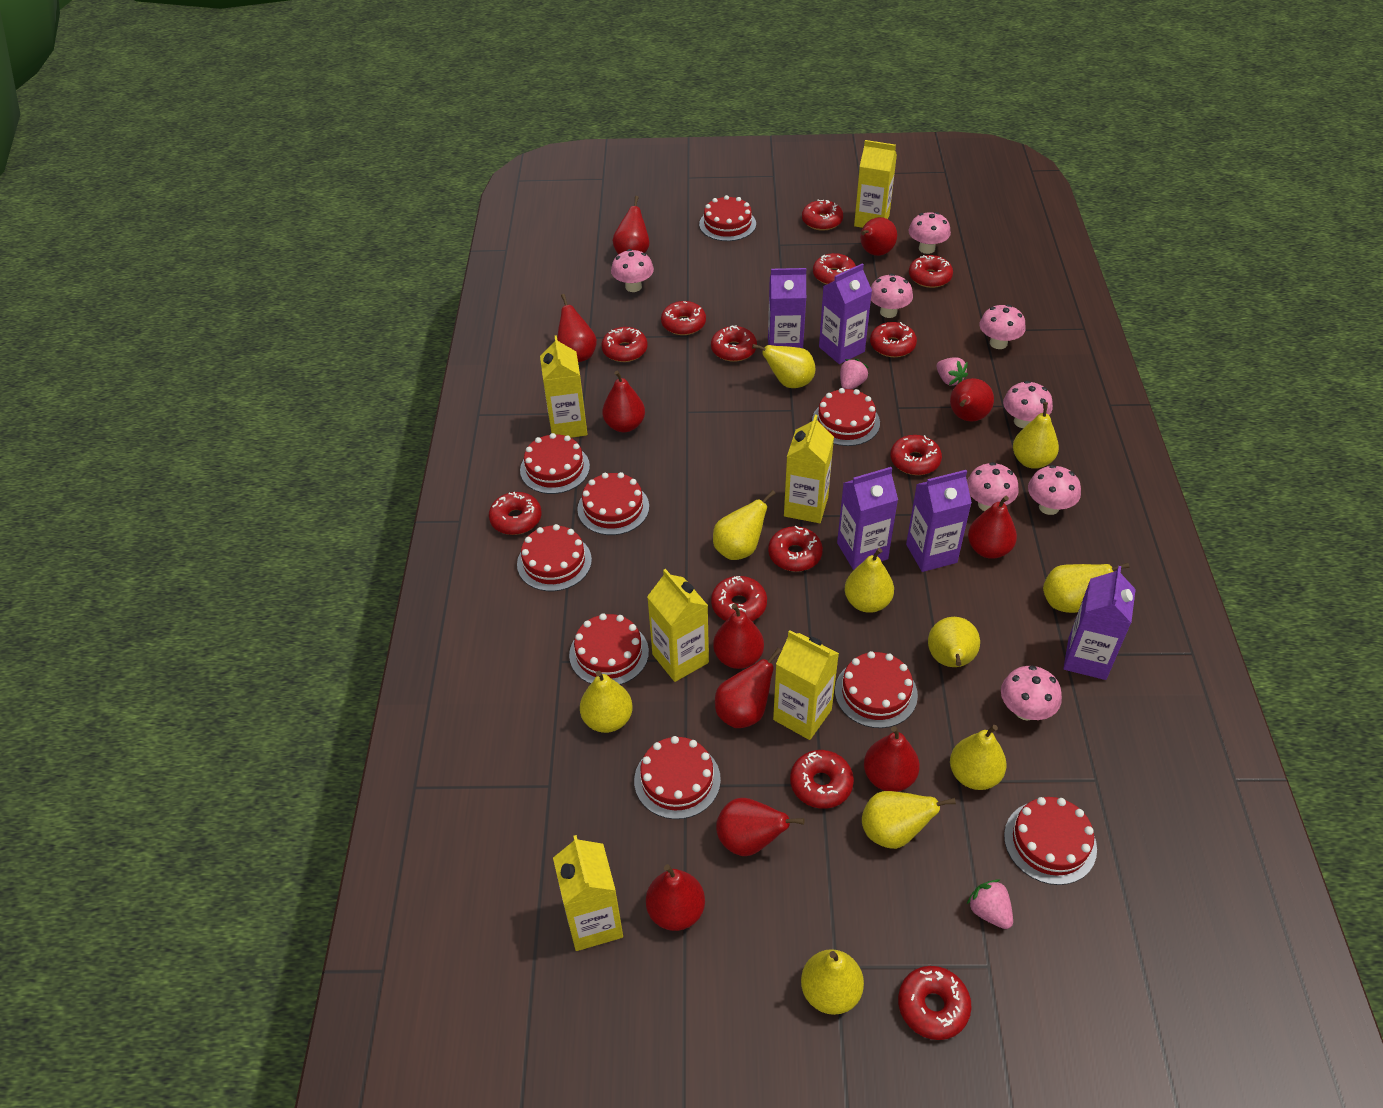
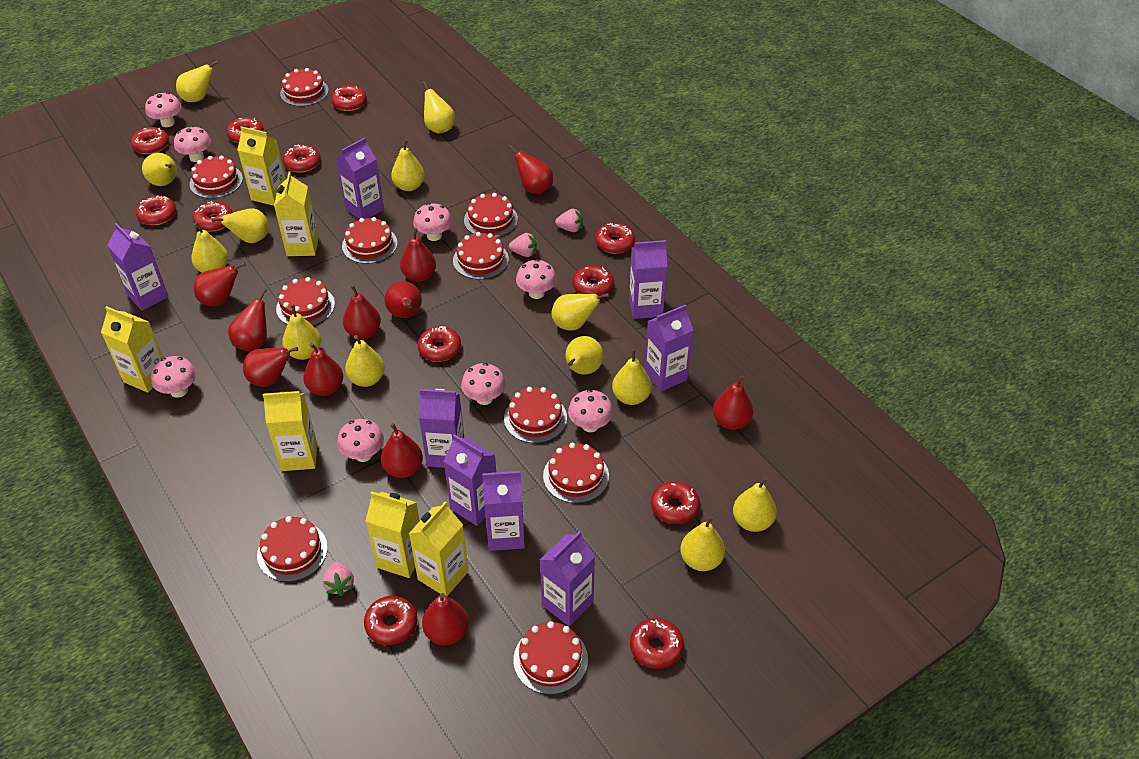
purple carton: 5 -> 8
red cake: 9 -> 10
red donut: 13 -> 12
yellow pear: 10 -> 13

